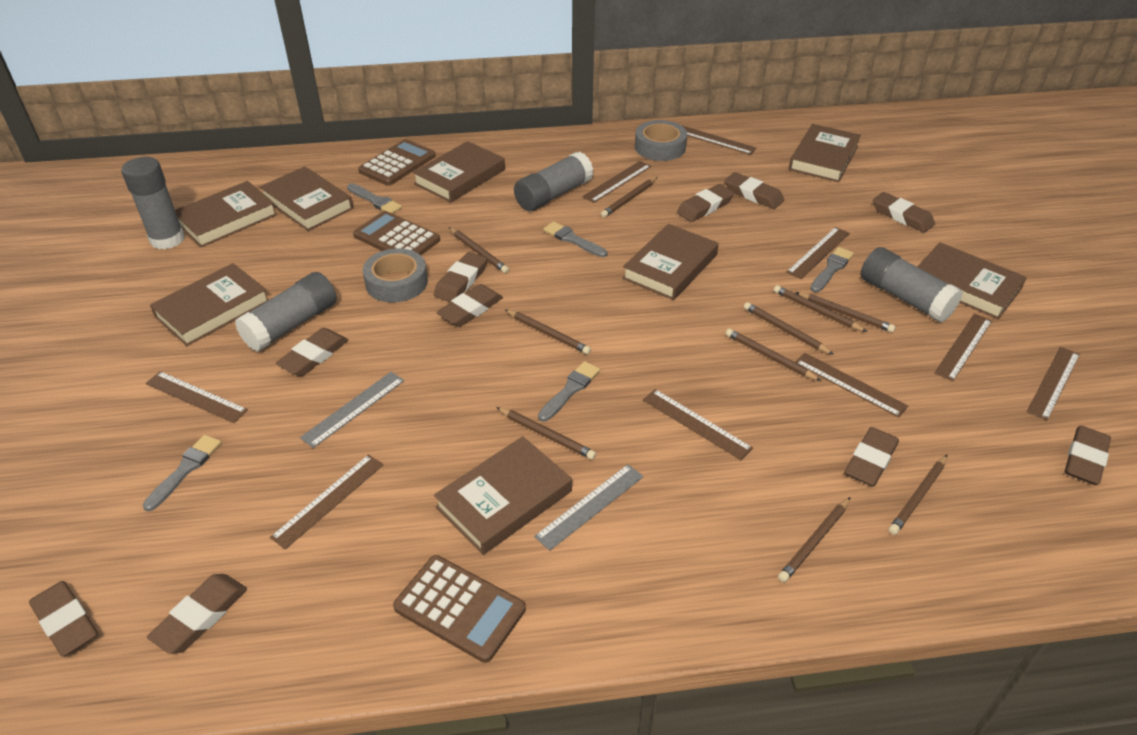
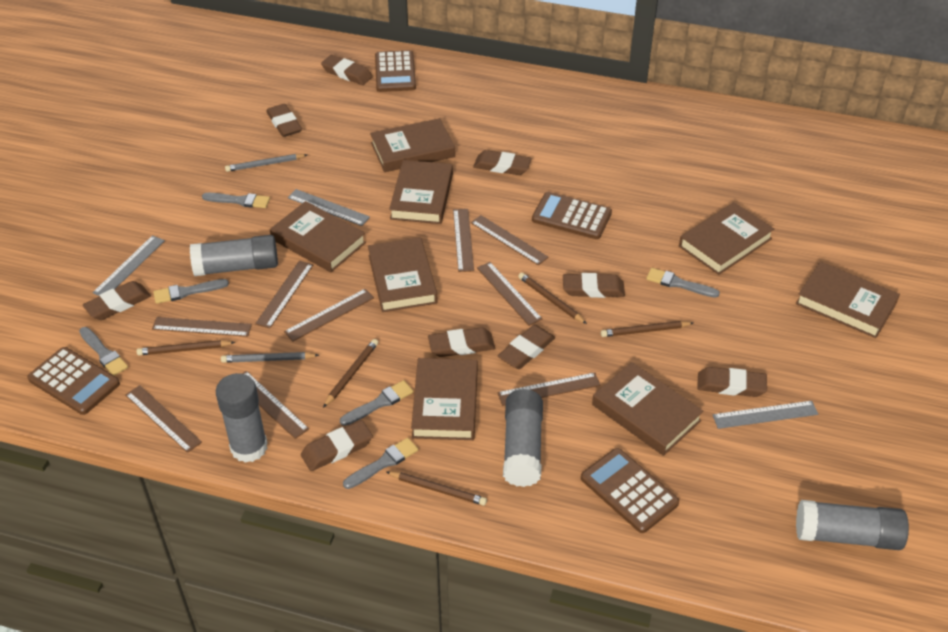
brown calculator: 3 -> 4
brown eraser: 10 -> 9
brown pencil: 10 -> 5
grey brush: 5 -> 6
grey pencil: 0 -> 2
grey ruler: 2 -> 3
grey tape: 2 -> 0

